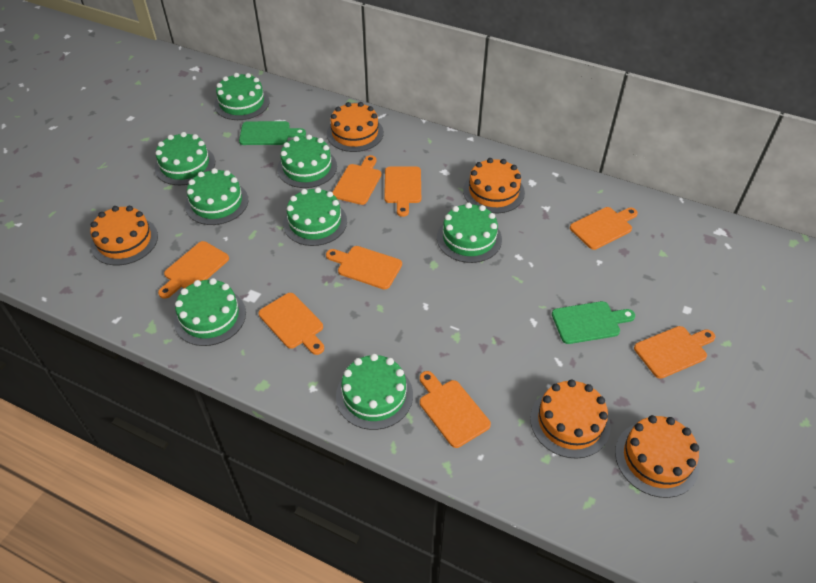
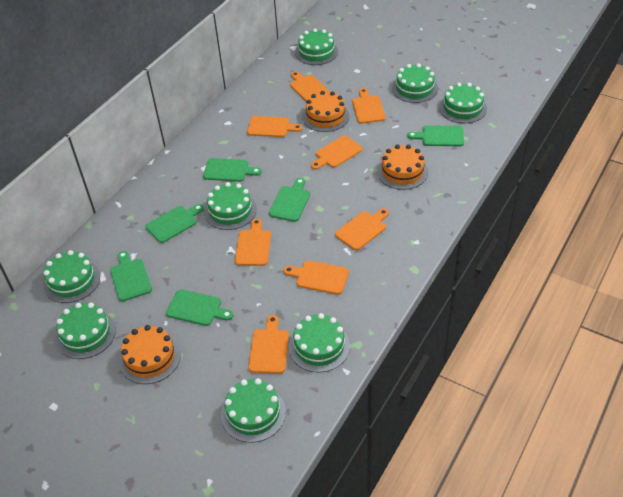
green cutting board: 2 -> 6
orange cake: 5 -> 3

